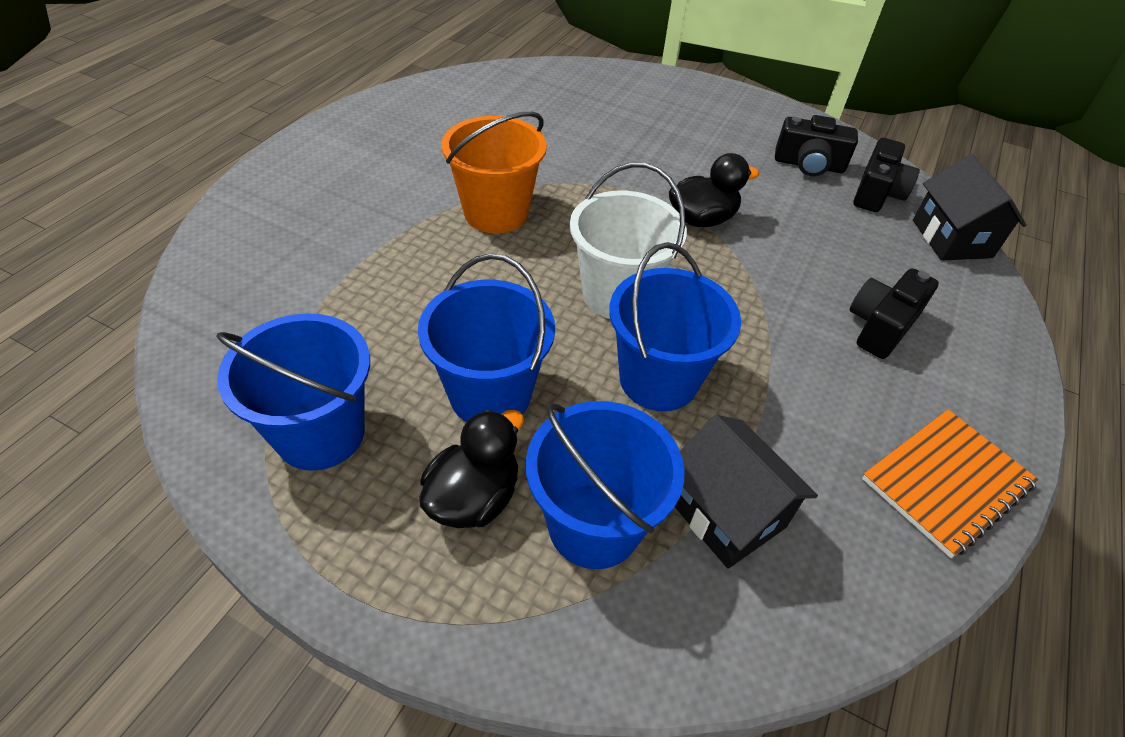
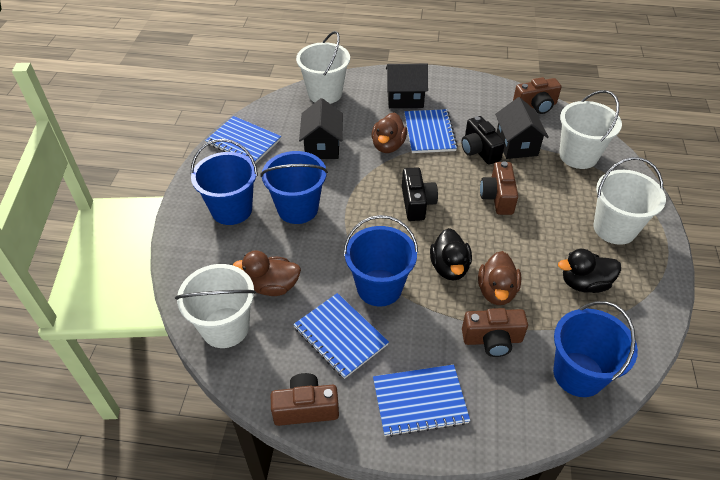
black camera: 3 -> 2
black house: 2 -> 3
blue notebook: 0 -> 4
brown camera: 0 -> 4
brown duck: 0 -> 3
orange bucket: 1 -> 0
orange notebook: 1 -> 0
white bucket: 1 -> 4

